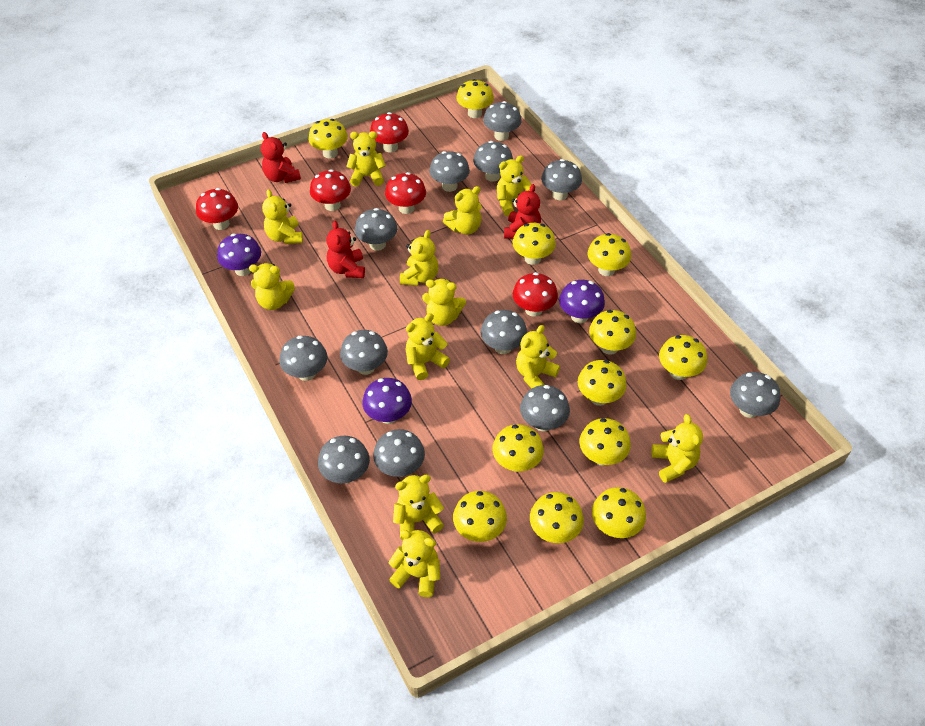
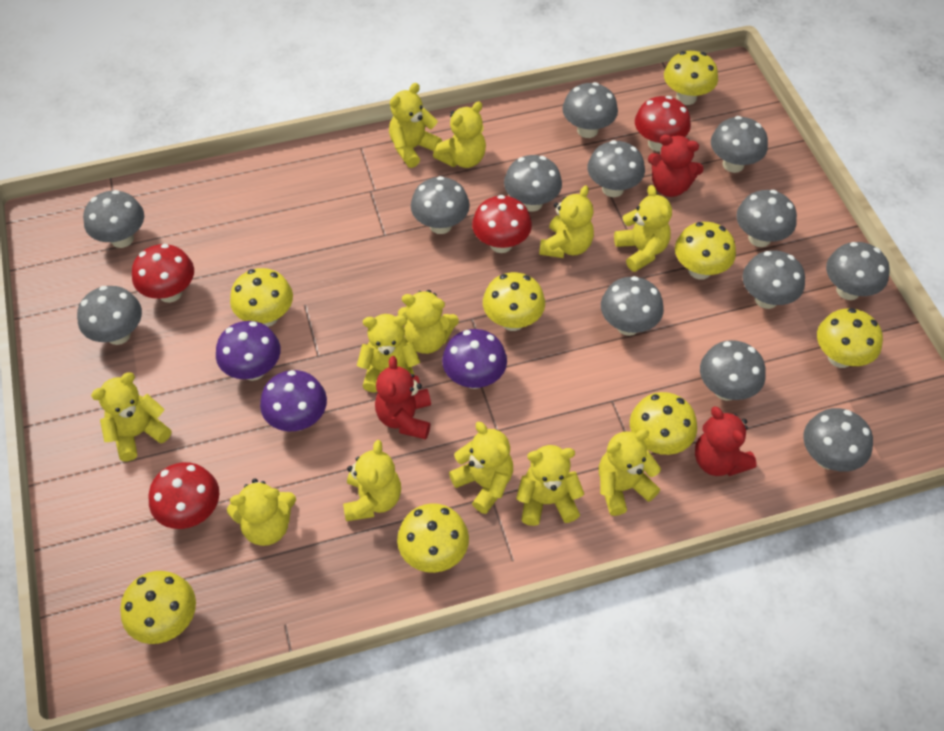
grey mushroom: 12 -> 13
red mushroom: 5 -> 4
yellow mushroom: 12 -> 8

